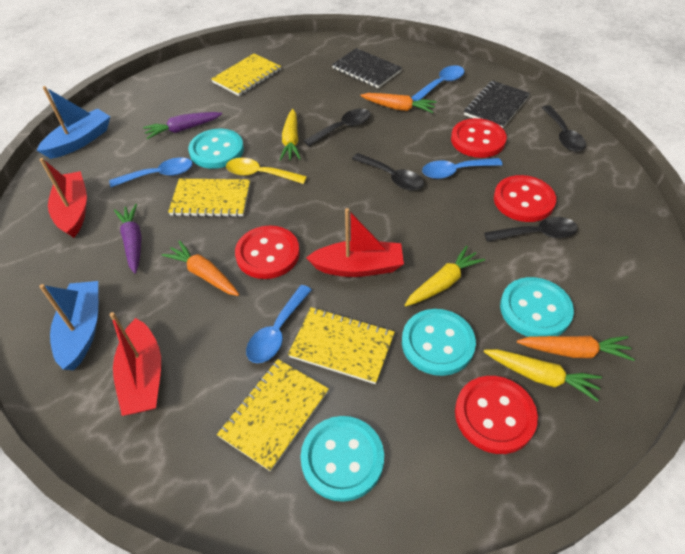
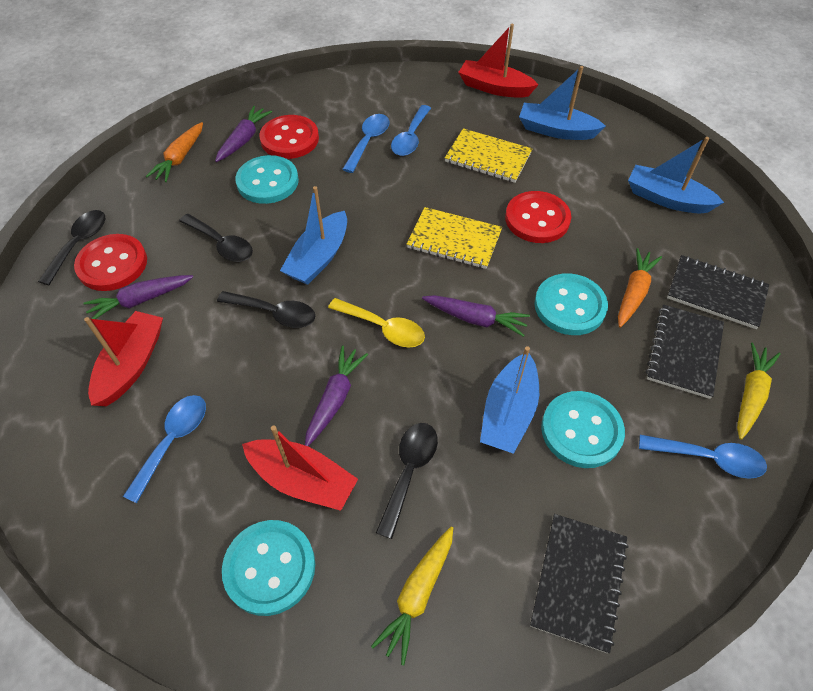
black notebook: 2 -> 3
blue boat: 2 -> 4
orange carrot: 3 -> 2
purple carrot: 2 -> 4
red button: 4 -> 3
yellow carrot: 3 -> 2
yellow notebook: 4 -> 2

